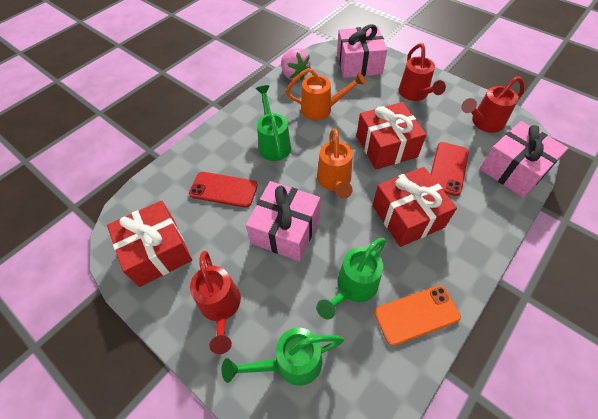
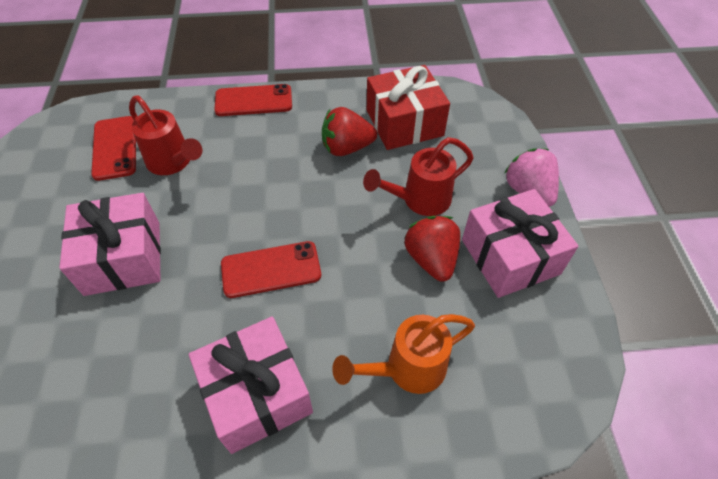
green watering can: 3 -> 0
orange phone: 1 -> 0
orange watering can: 2 -> 1
red gift: 3 -> 1
red phone: 2 -> 3
red strawberry: 0 -> 2
red watering can: 3 -> 2

